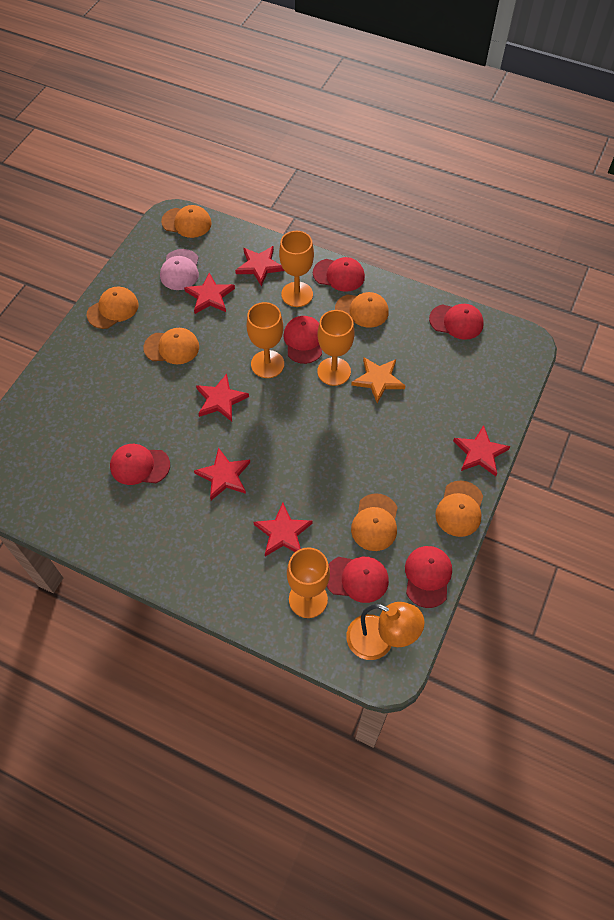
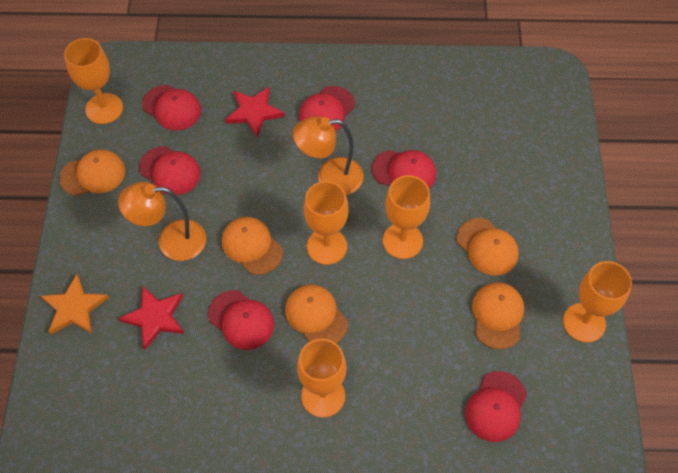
orange cap: 6 -> 5
orange goblet: 4 -> 5
orange lamp: 1 -> 2
pink cap: 1 -> 0
red star: 6 -> 2

